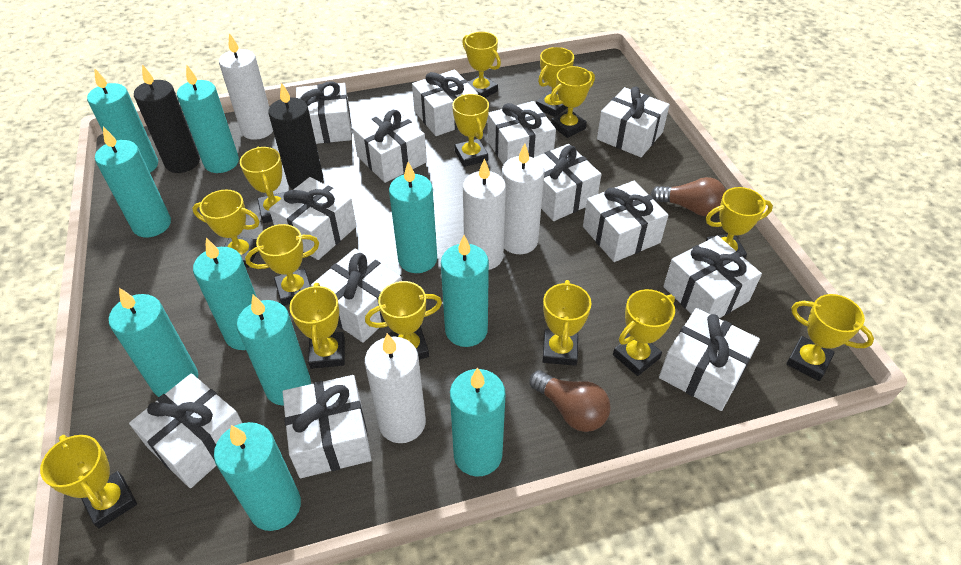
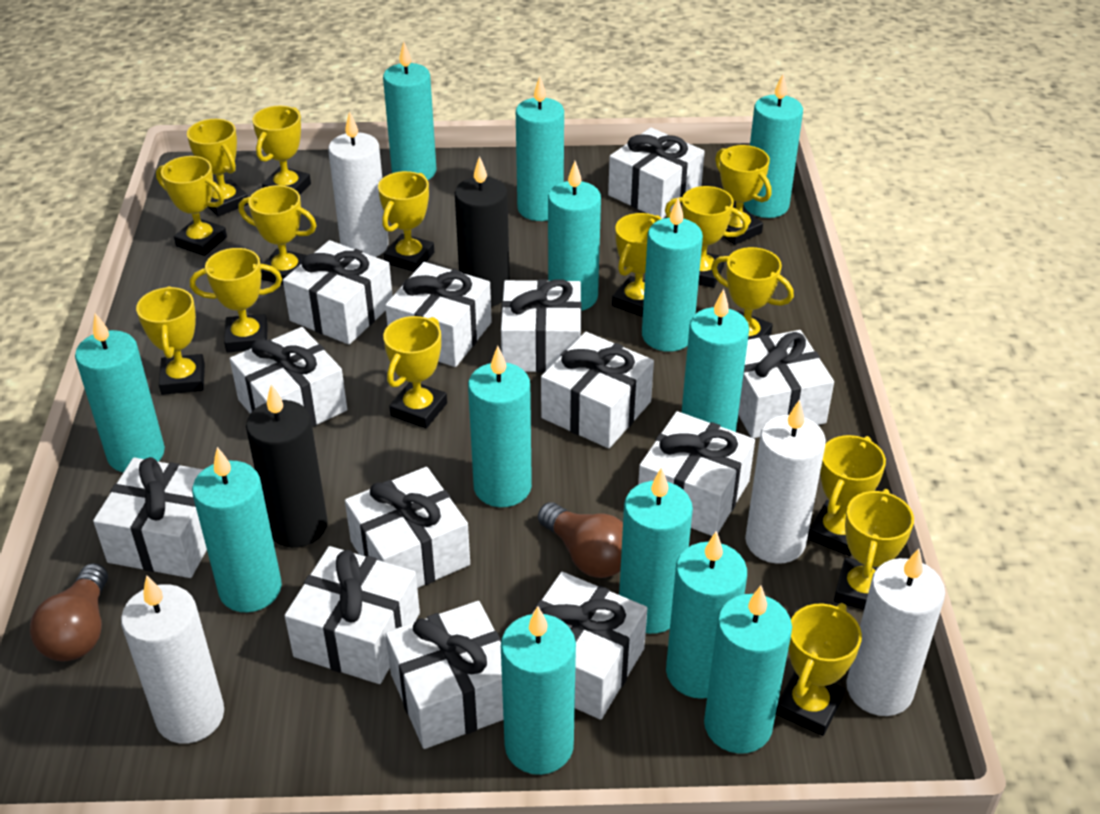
turquoise candle: 10 -> 13
yellow trophy: 14 -> 15

